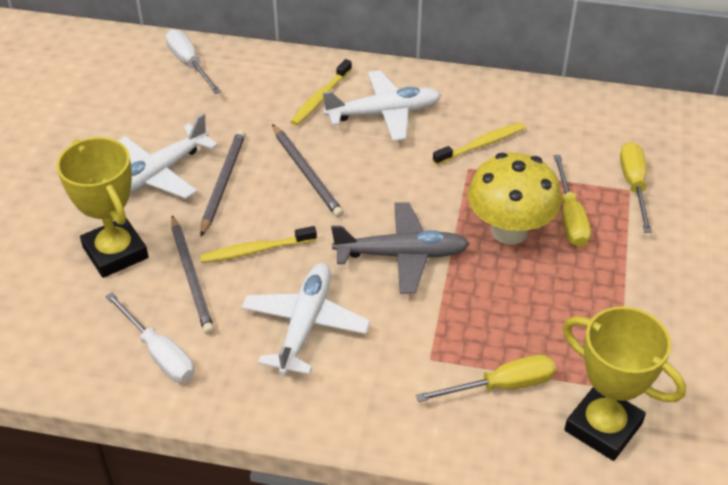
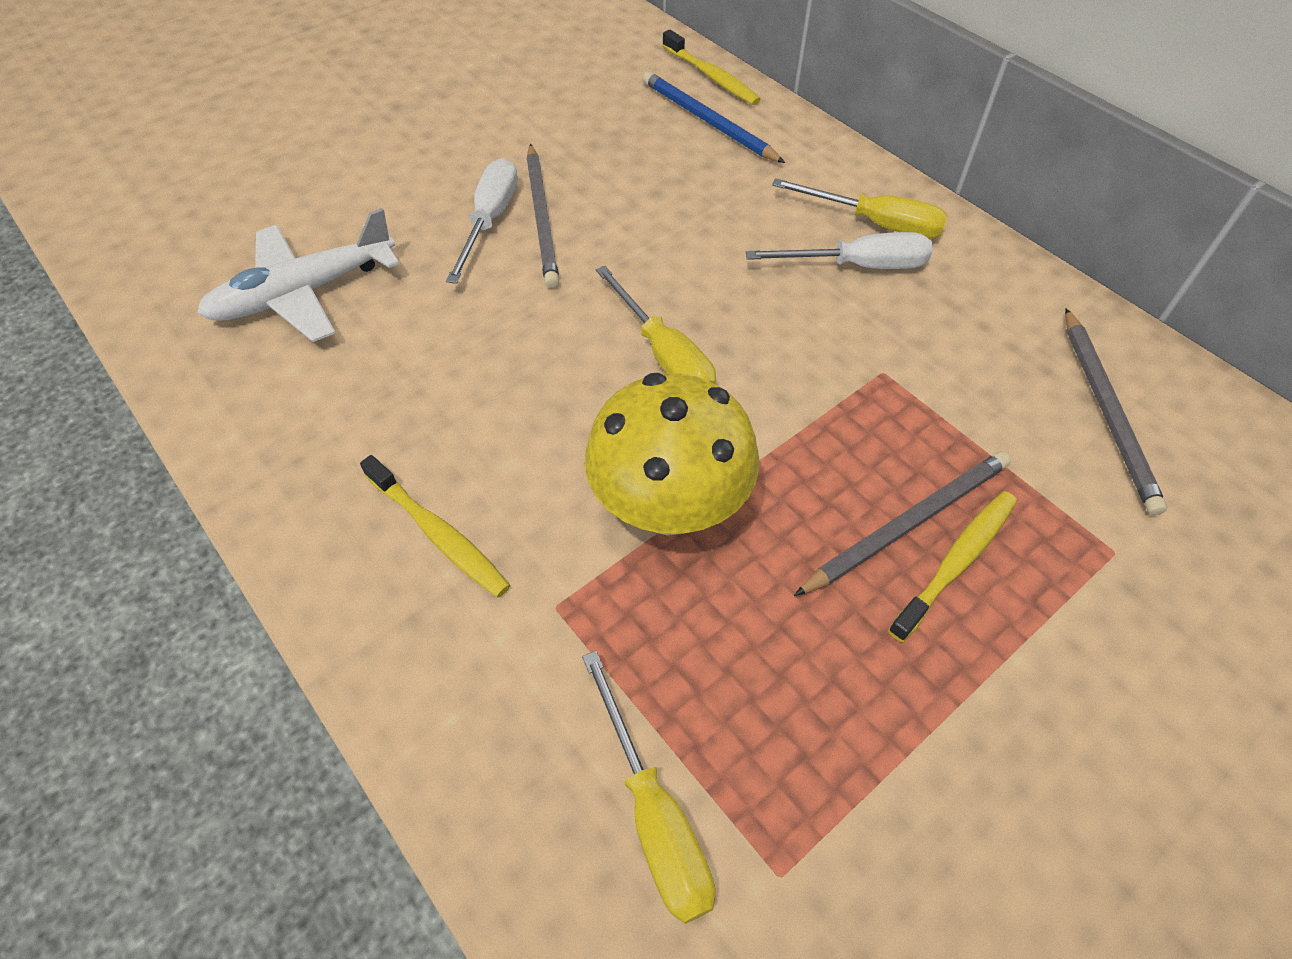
blue pencil: 0 -> 1
grey plane: 1 -> 0
white plane: 3 -> 1
yellow trophy: 2 -> 0

